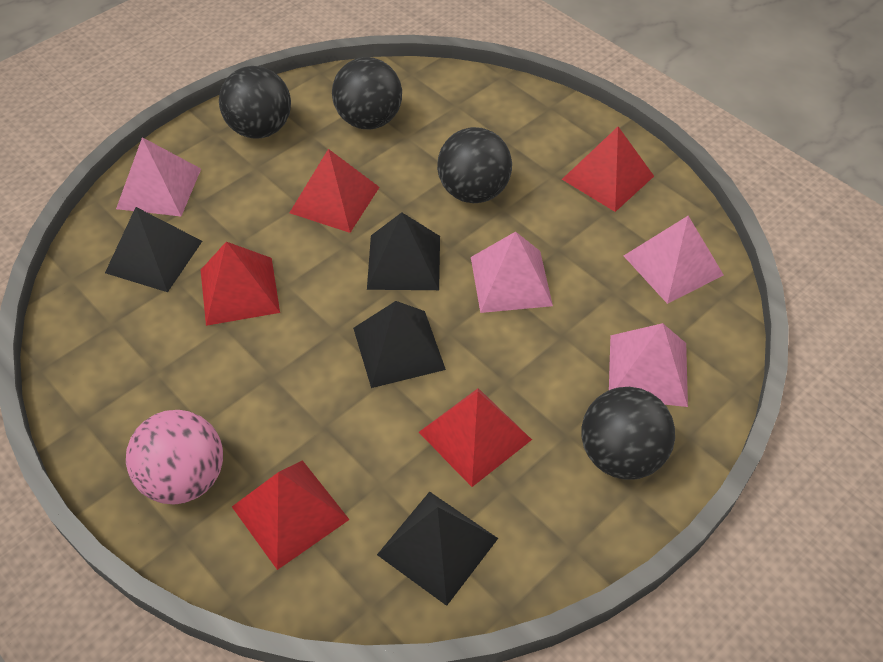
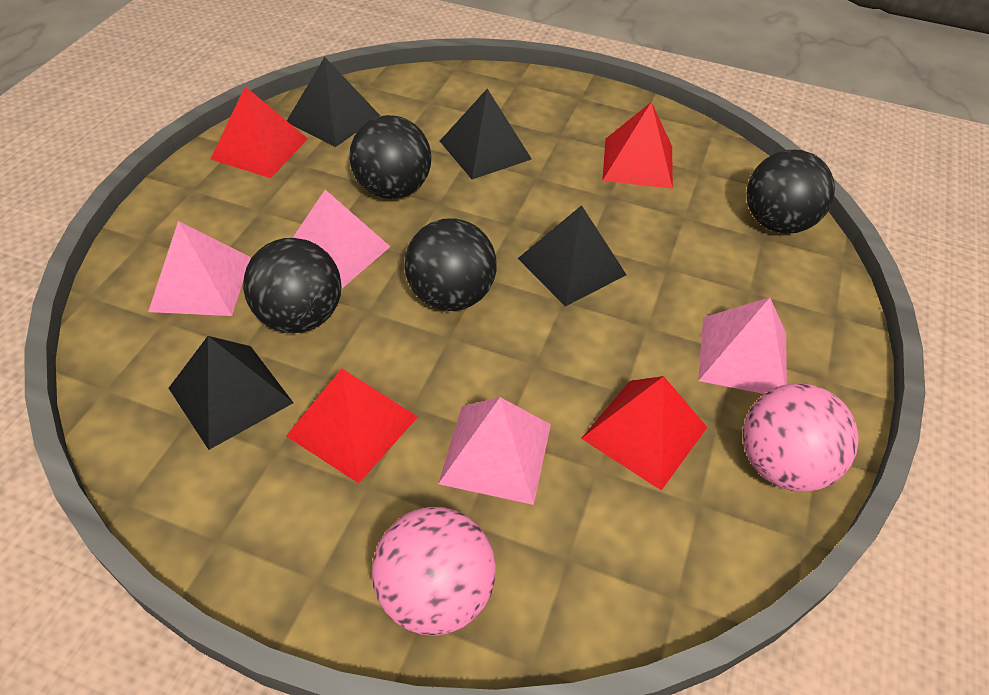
pink ball: 1 -> 2
red pyramid: 5 -> 4

